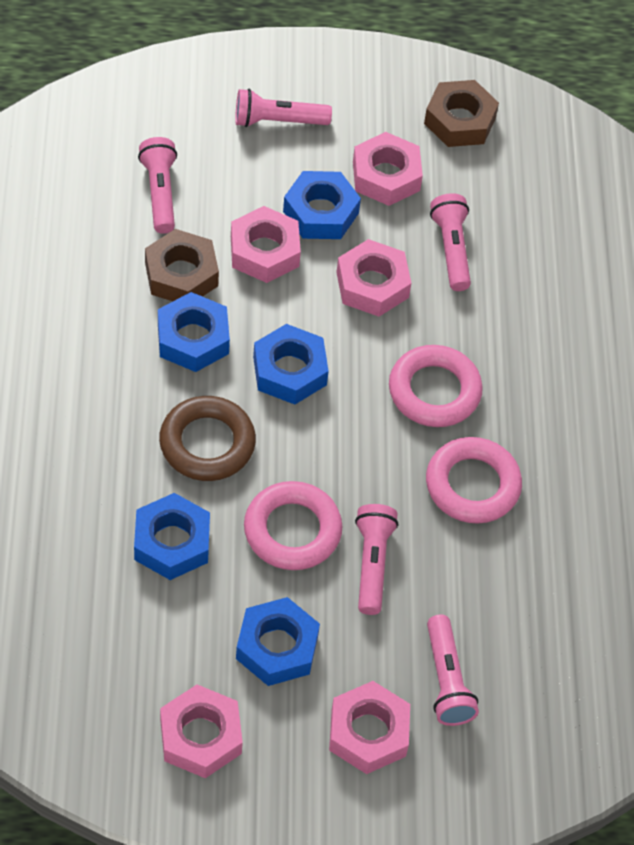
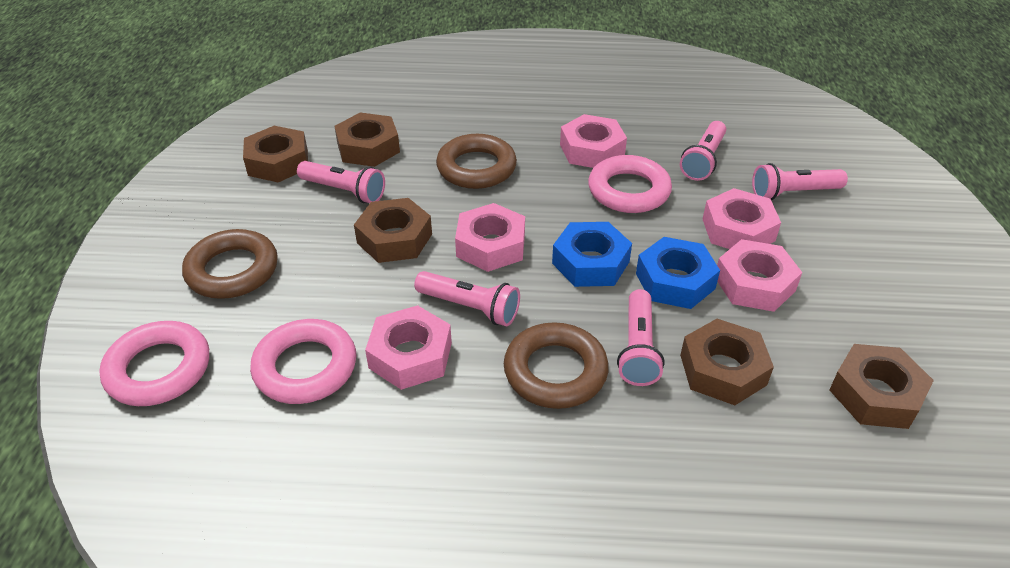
blue nut: 5 -> 2
brown nut: 2 -> 5
brown ring: 1 -> 3

